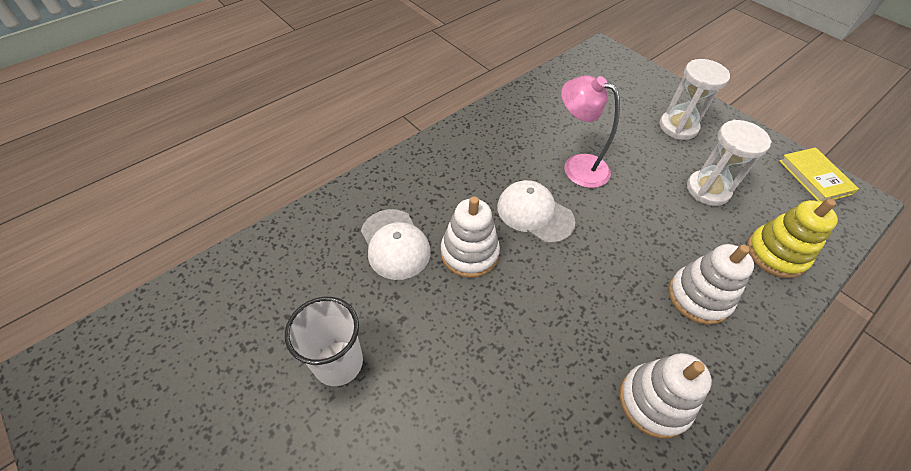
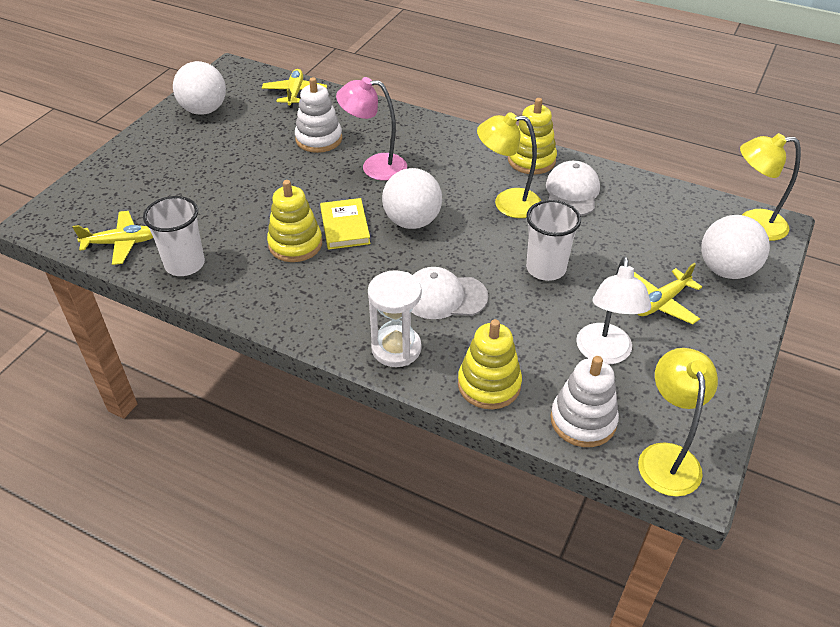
white ball: 0 -> 3
white cup: 1 -> 2
white hourglass: 2 -> 1
white lamp: 0 -> 1
white stacking toy: 3 -> 2
yellow lamp: 0 -> 3
yellow plane: 0 -> 3
yellow stacking toy: 1 -> 3

